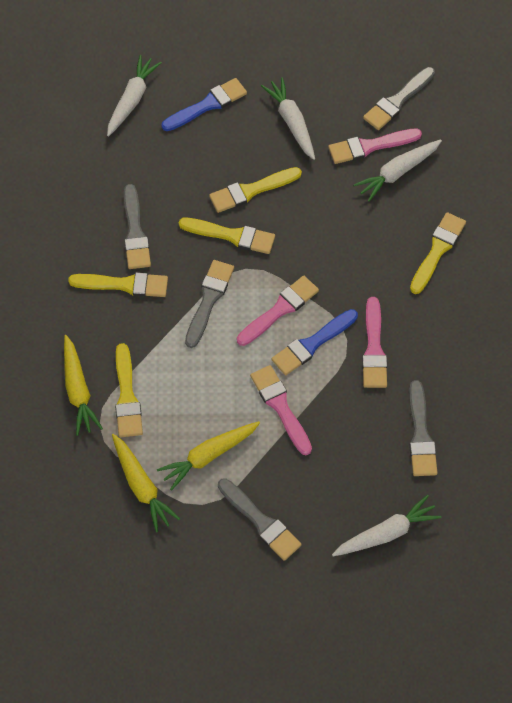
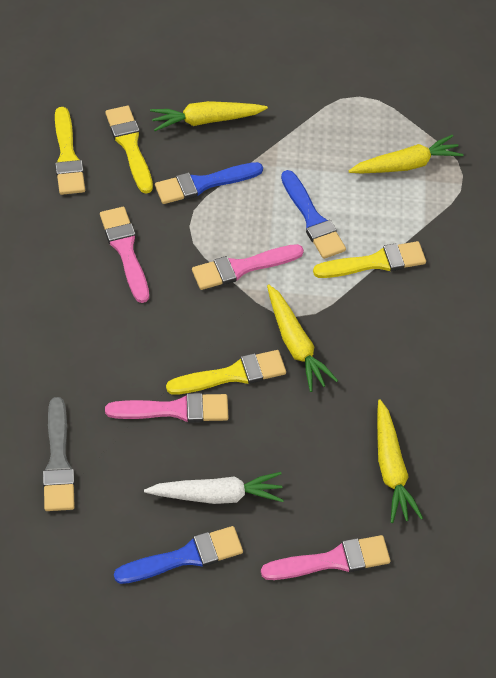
blue brush: 2 -> 3
grey brush: 5 -> 1
white carrot: 4 -> 1
yellow brush: 5 -> 4
yellow carrot: 3 -> 4

